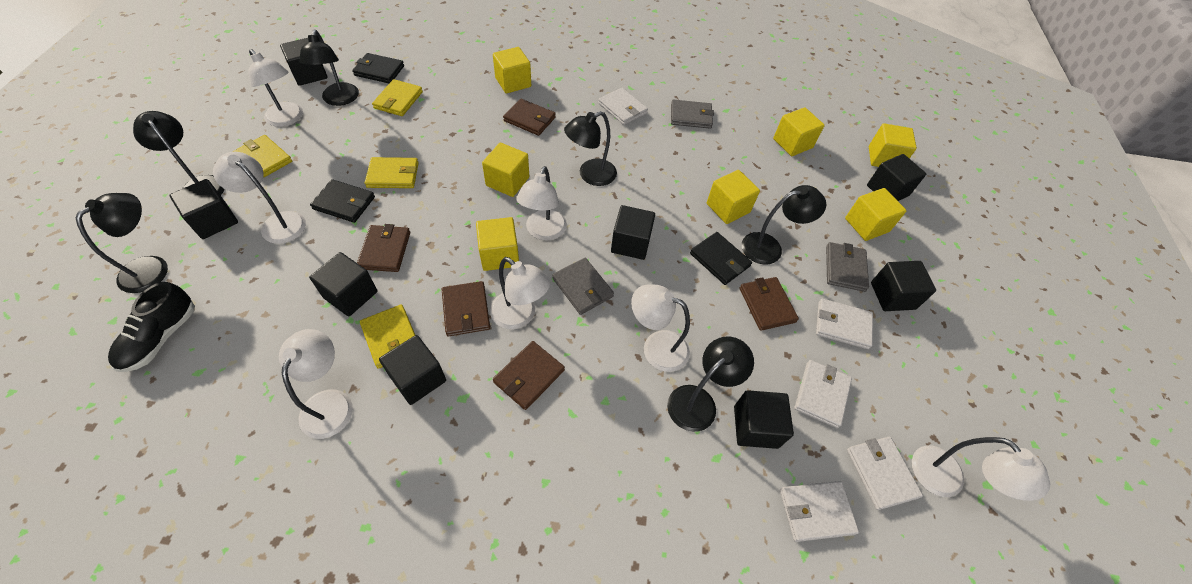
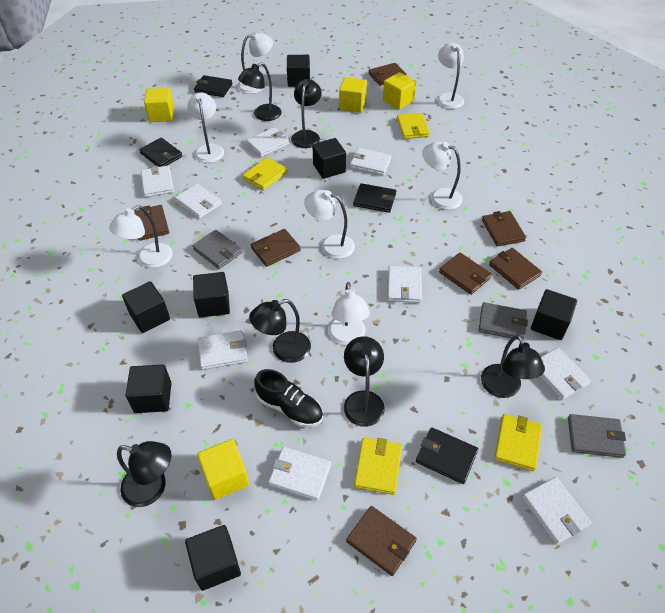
black cube: 8 -> 7
black wallet: 3 -> 4
brown wallet: 5 -> 7
white wallet: 5 -> 9
yellow cube: 7 -> 4

